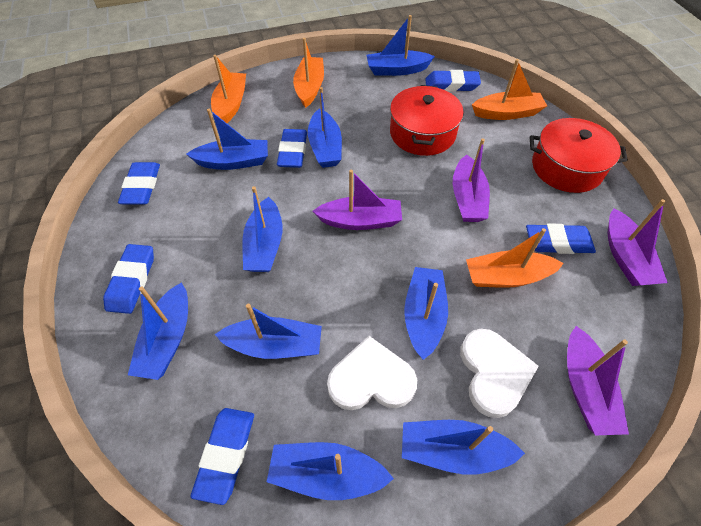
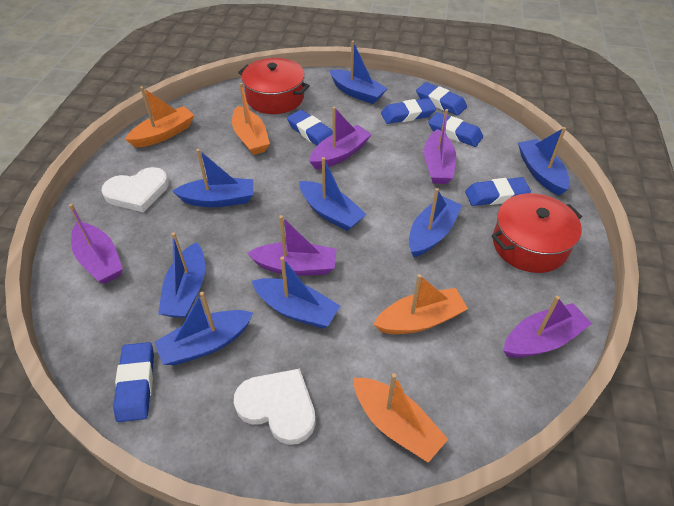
blue boat: 9 -> 8
purple boat: 4 -> 5

